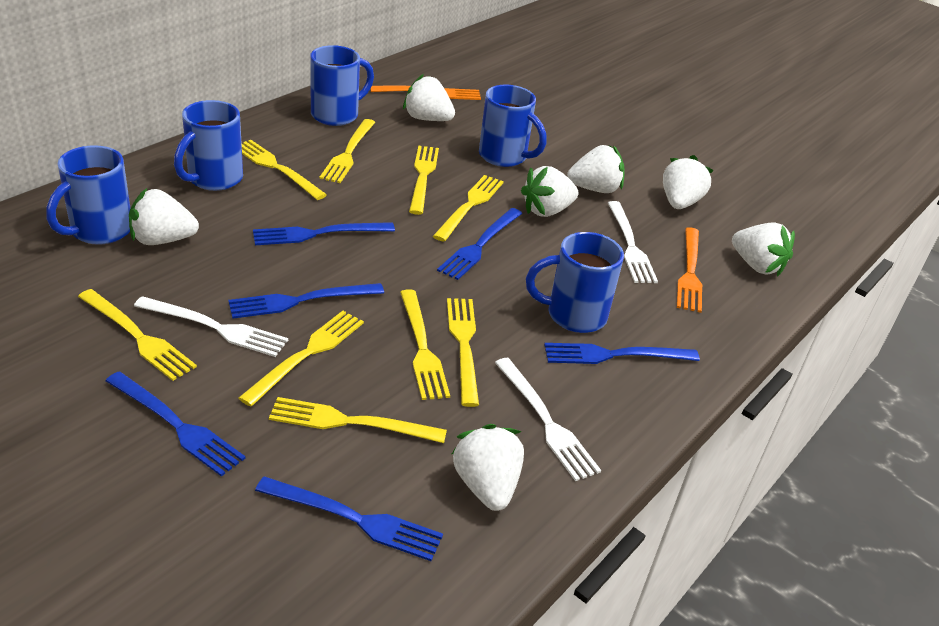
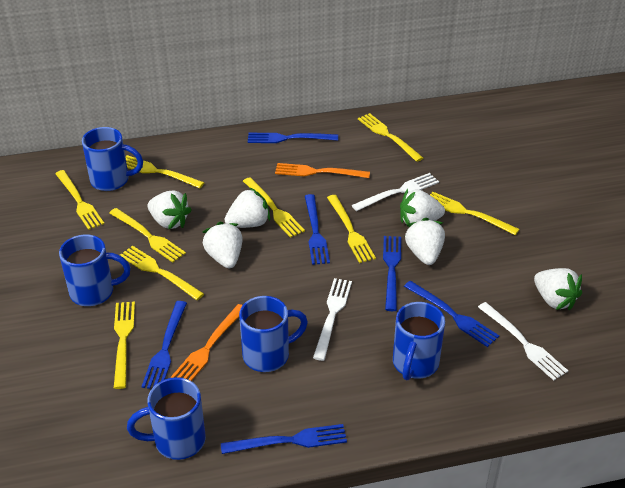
white strawberry: 7 -> 6

